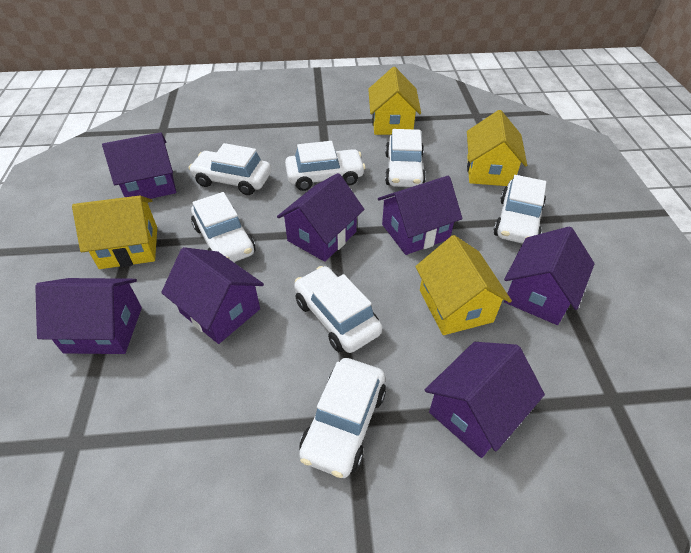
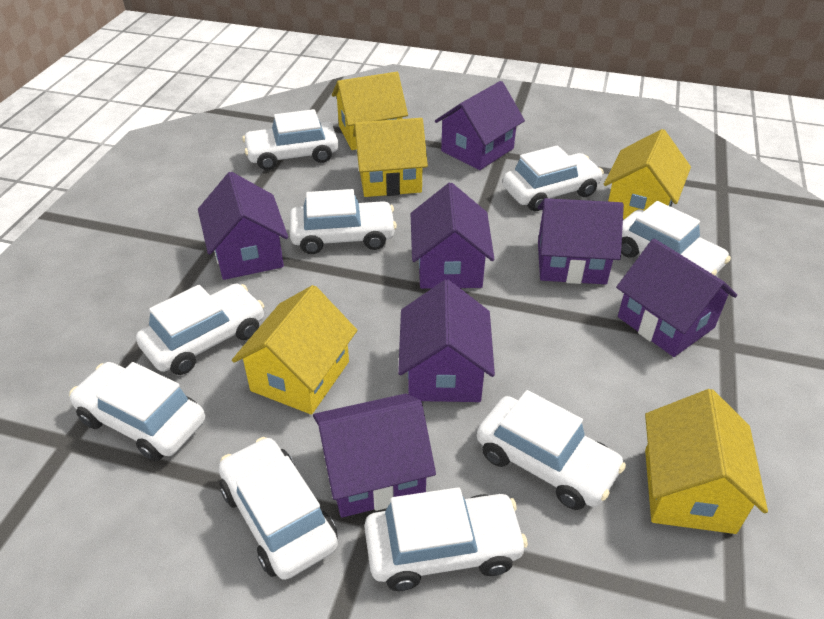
white car: 7 -> 9
yellow house: 4 -> 5

